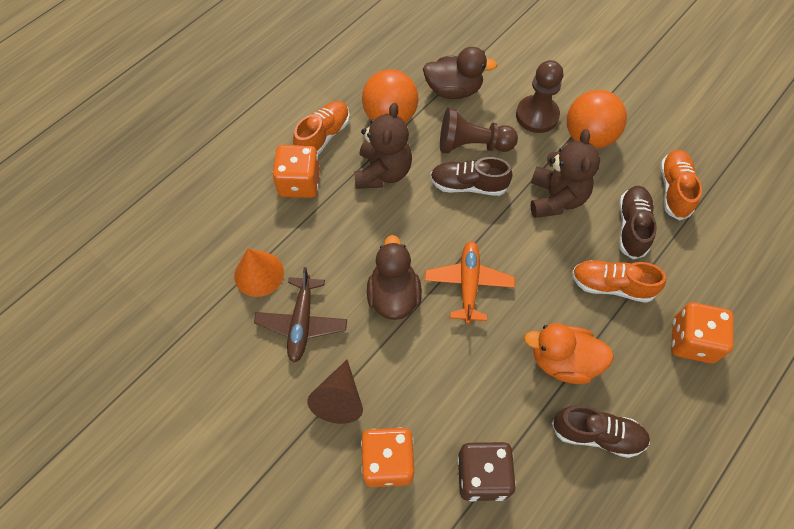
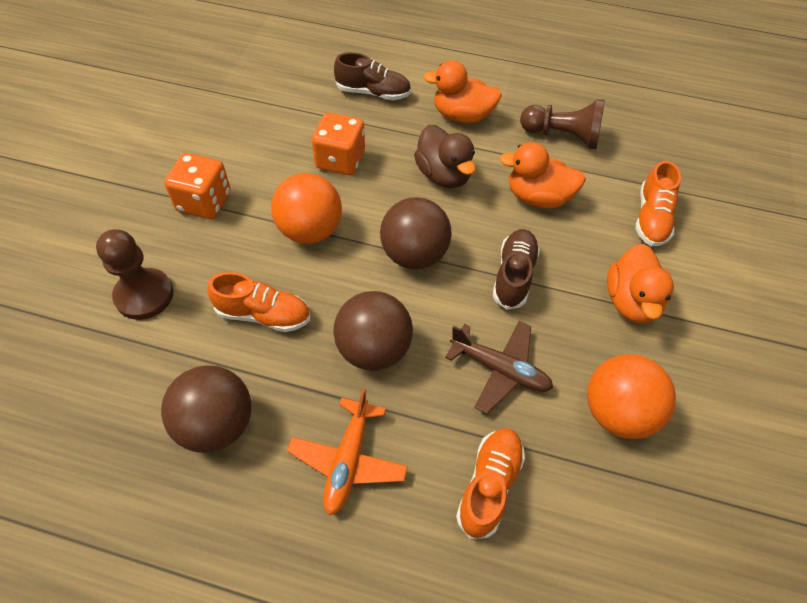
brown ball: 0 -> 3
brown cone: 1 -> 0
brown dice: 1 -> 0
brown duck: 2 -> 1
brown shoe: 3 -> 2
brown teddy bear: 2 -> 0
orange cone: 1 -> 0
orange dice: 3 -> 2
orange duck: 1 -> 3

